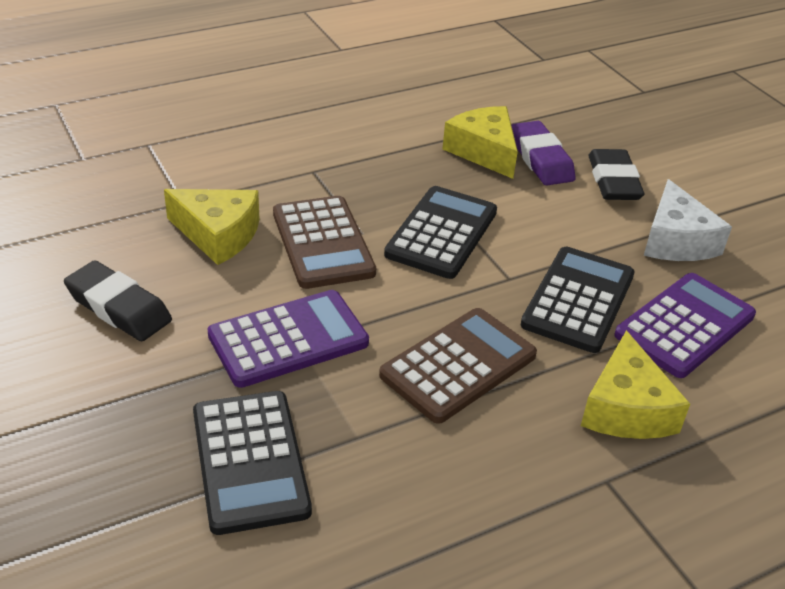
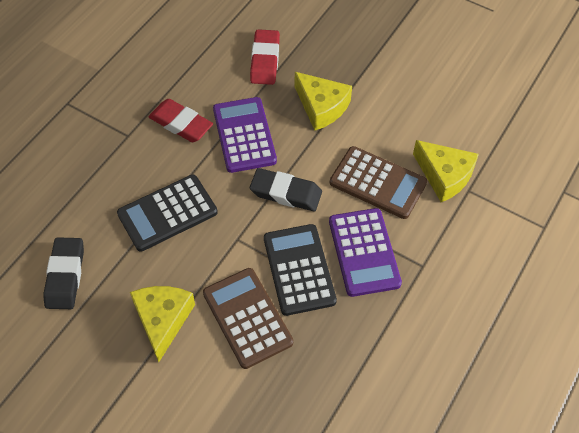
black calculator: 3 -> 2
purple eraser: 1 -> 0
red eraser: 0 -> 2
white cheese: 1 -> 0

